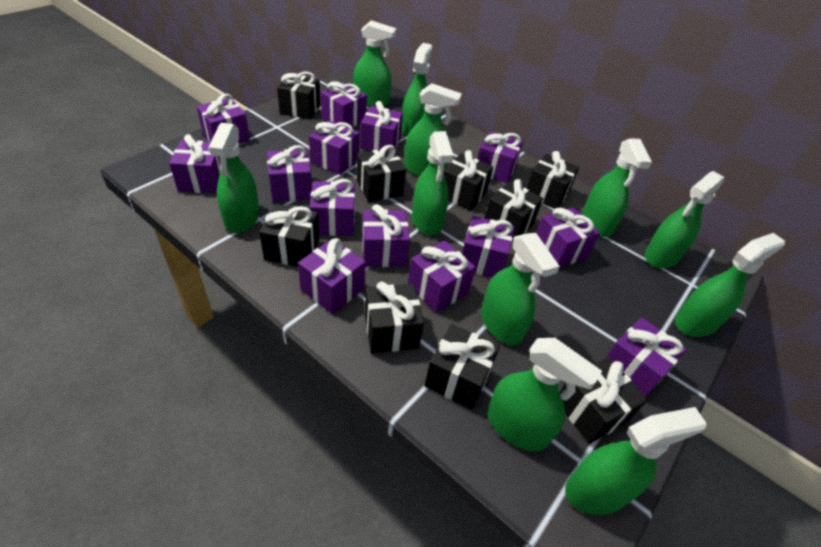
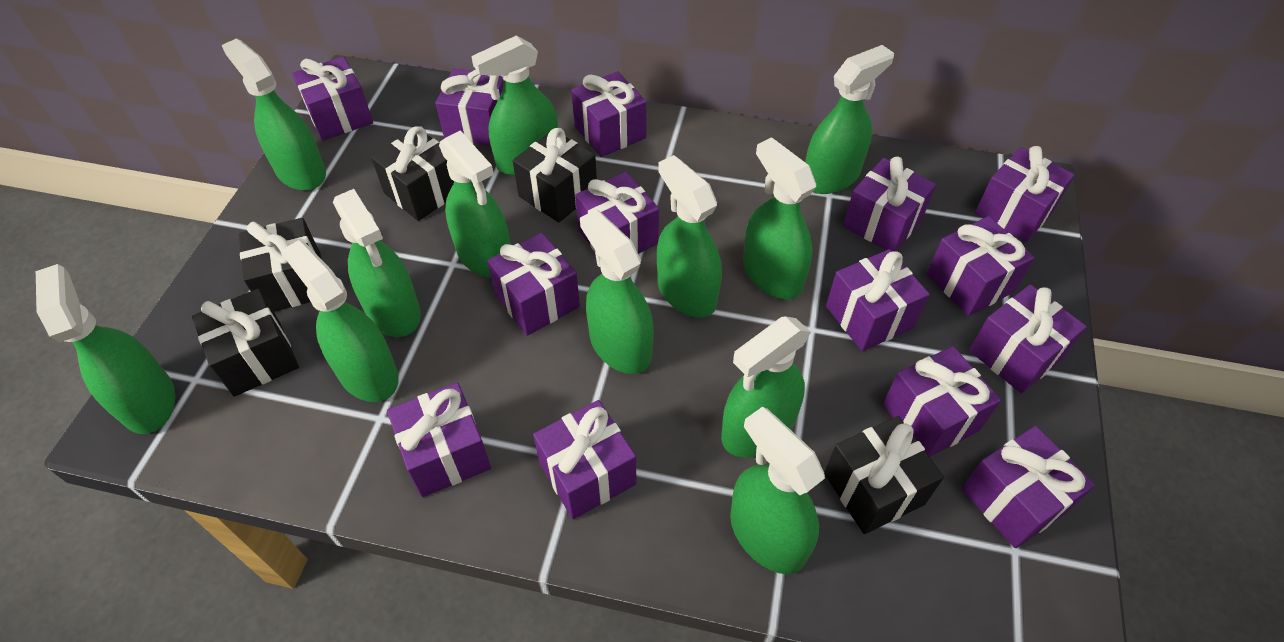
black gift: 9 -> 5
green spray bottle: 11 -> 12

